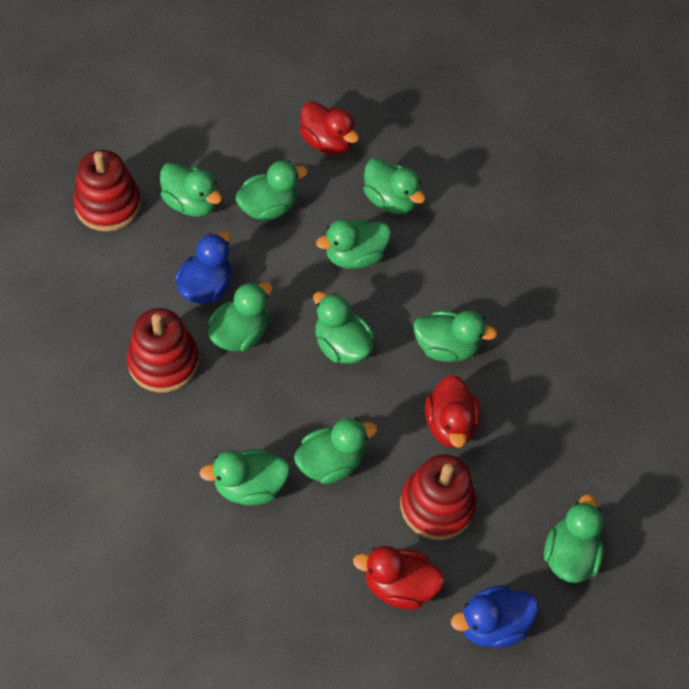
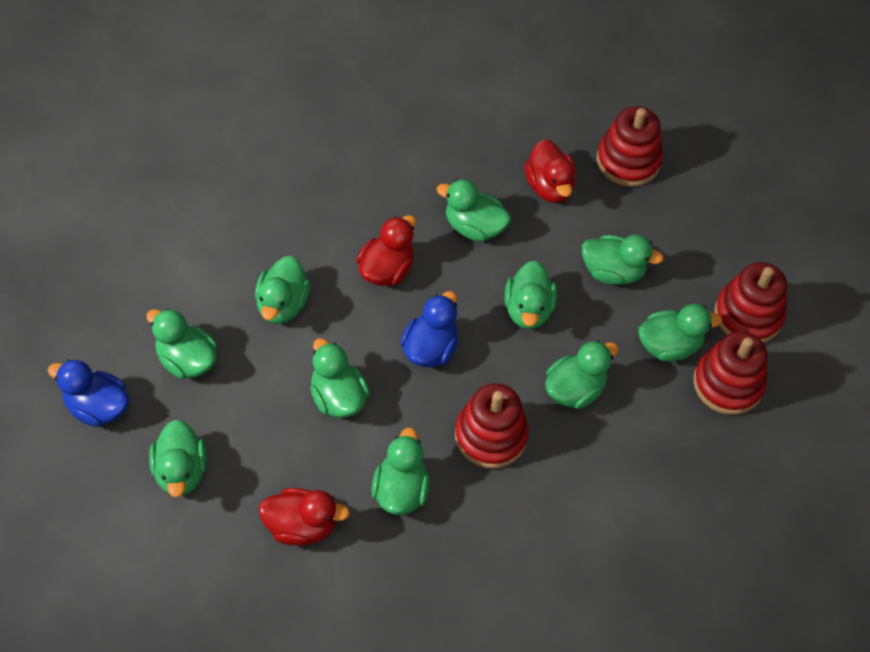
red stacking toy: 3 -> 4

